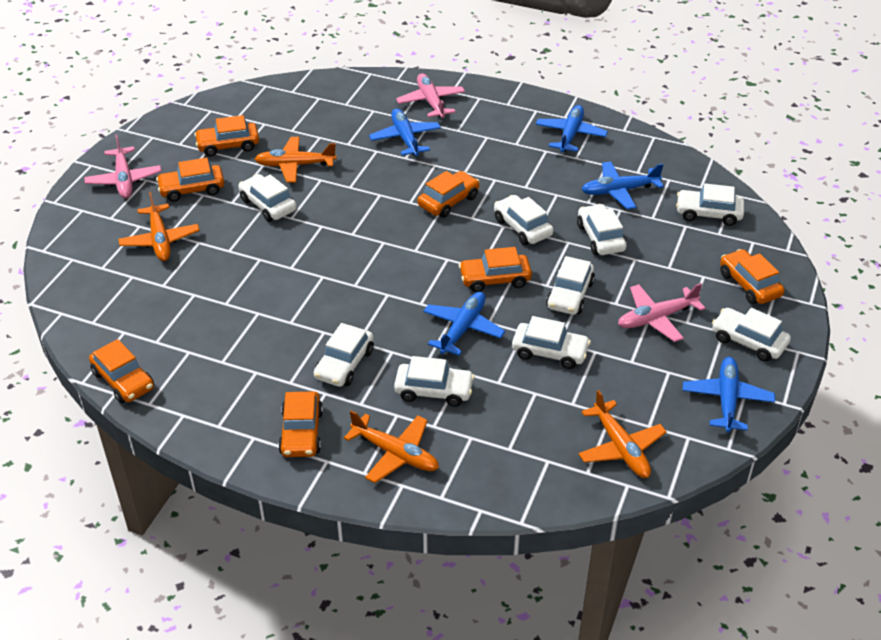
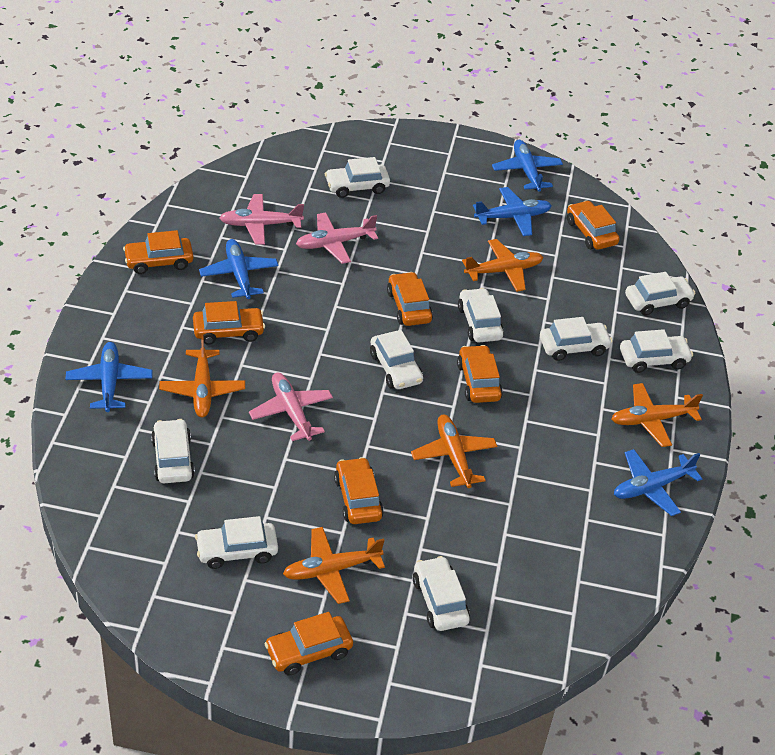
orange plane: 4 -> 5

